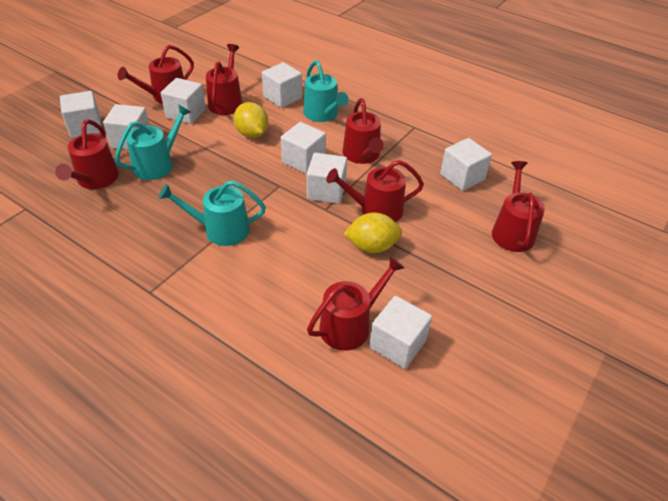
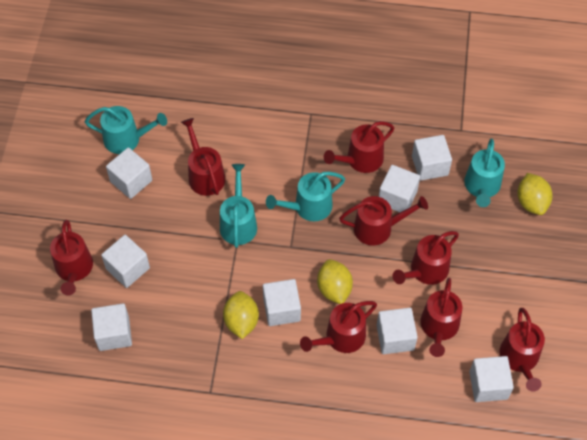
red watering can: 7 -> 8
turquoise watering can: 3 -> 4
yellow lemon: 2 -> 3

